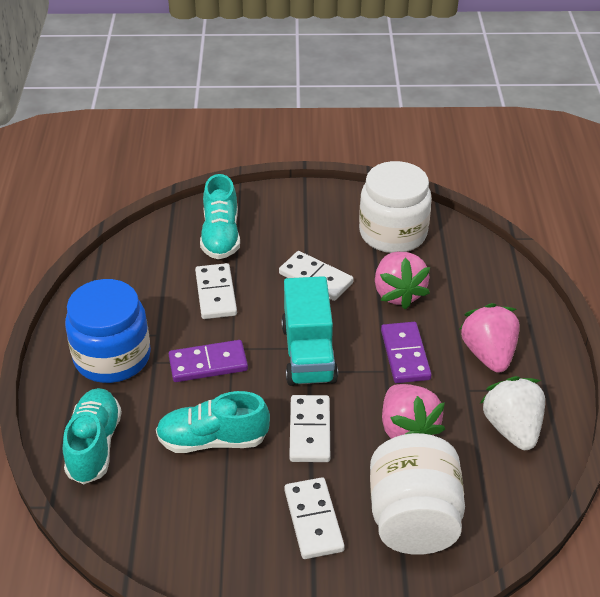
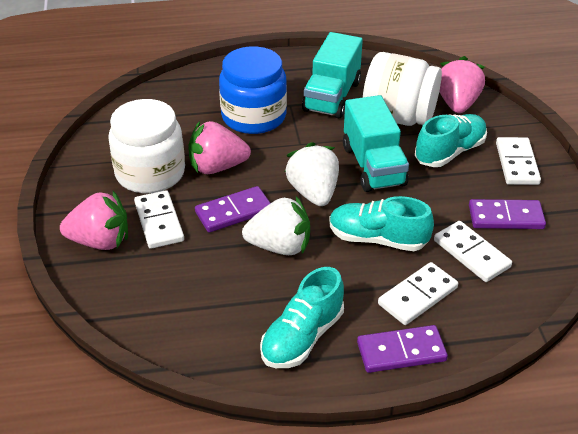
purple domino: 2 -> 3
turquoise truck: 1 -> 2
white strawberry: 1 -> 2

